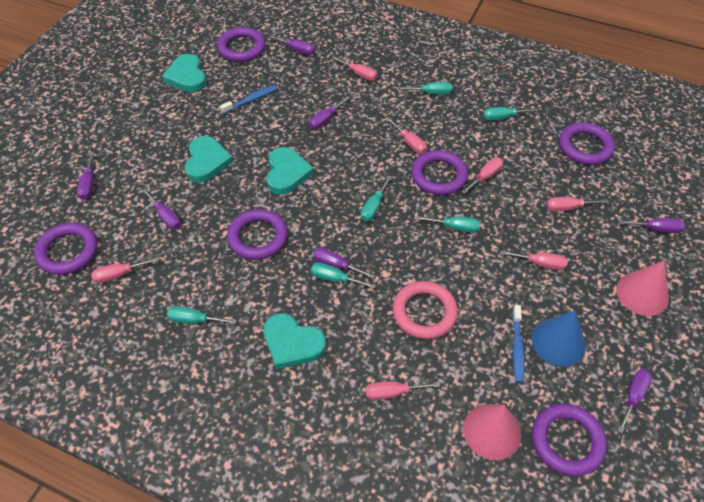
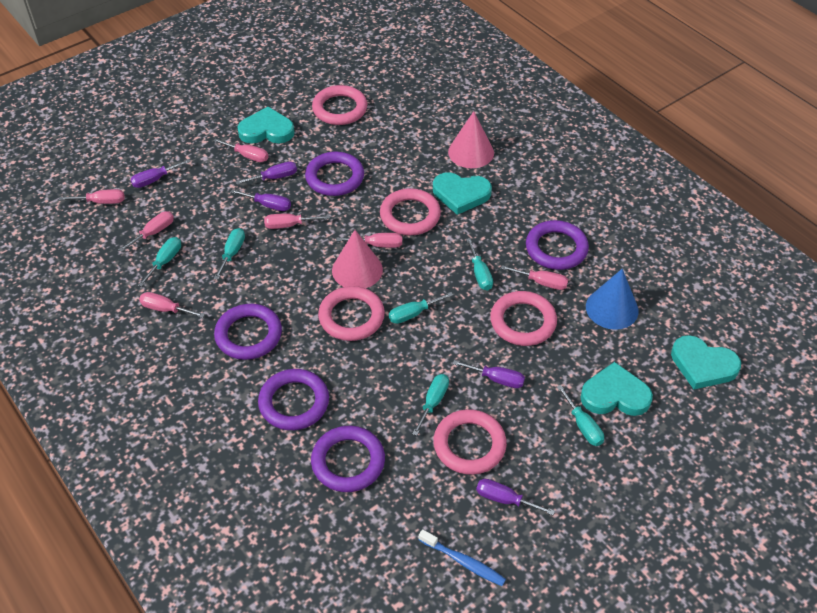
blue toothbrush: 2 -> 1
pink ring: 1 -> 5
purple ring: 6 -> 5
purple screwdriver: 7 -> 5

